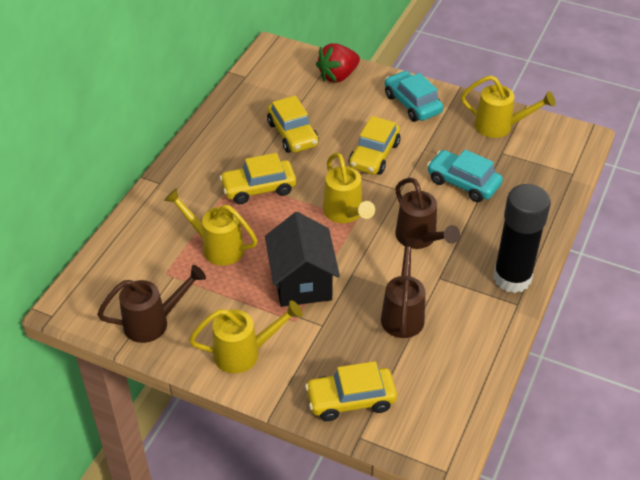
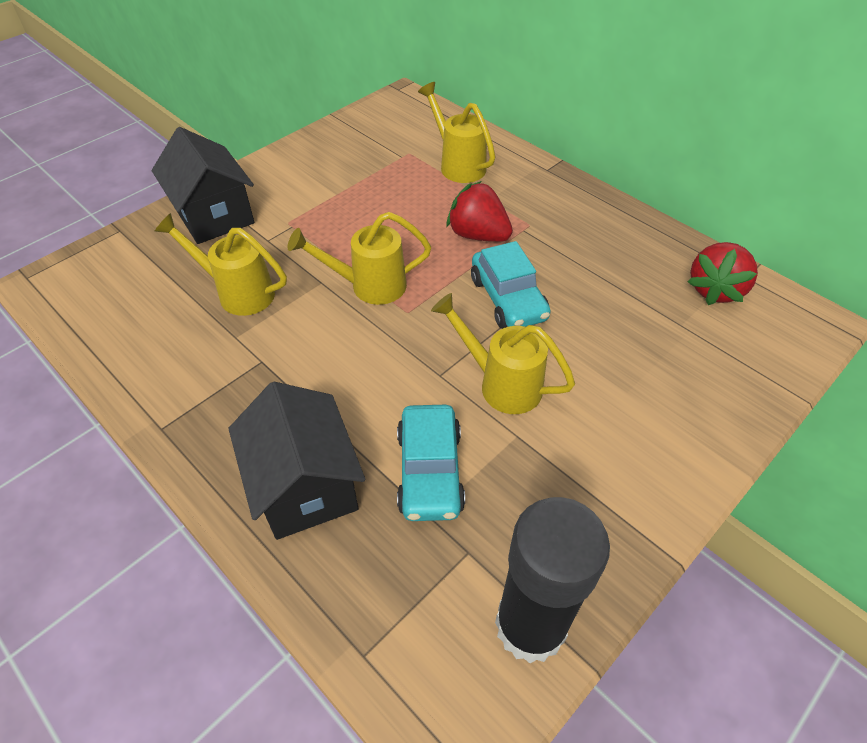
black house: 1 -> 2
brown watering can: 3 -> 0
red strawberry: 1 -> 2
yellow car: 4 -> 0

